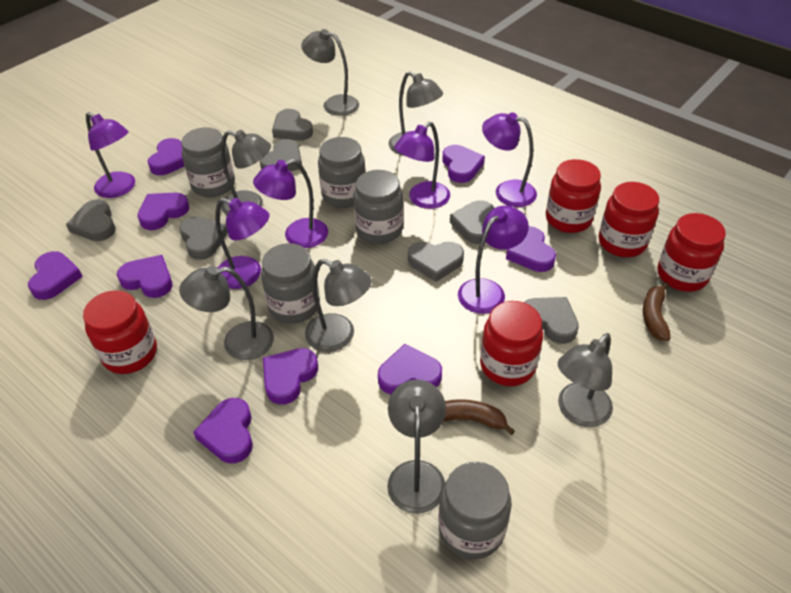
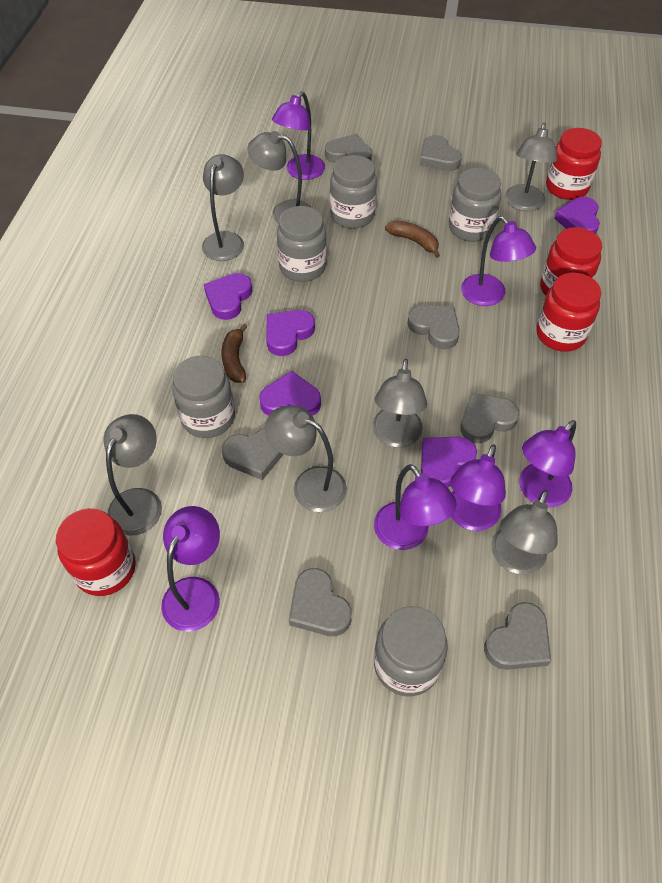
purple heart: 9 -> 5
red jar: 5 -> 4

